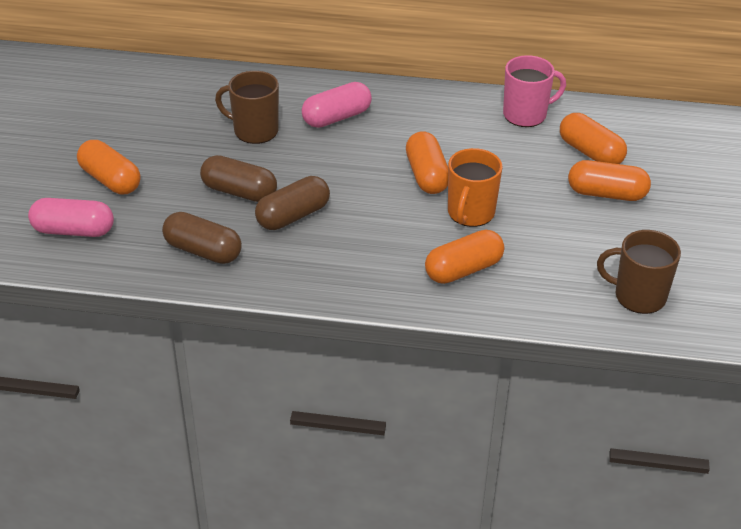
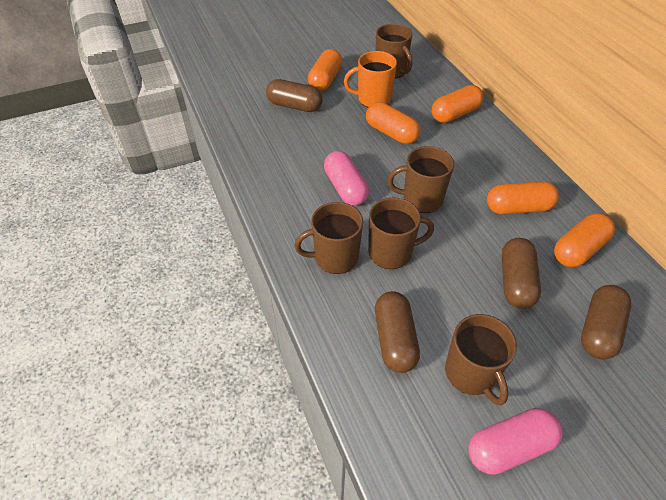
brown capsule: 3 -> 4
brown mug: 2 -> 5
pink mug: 1 -> 0

